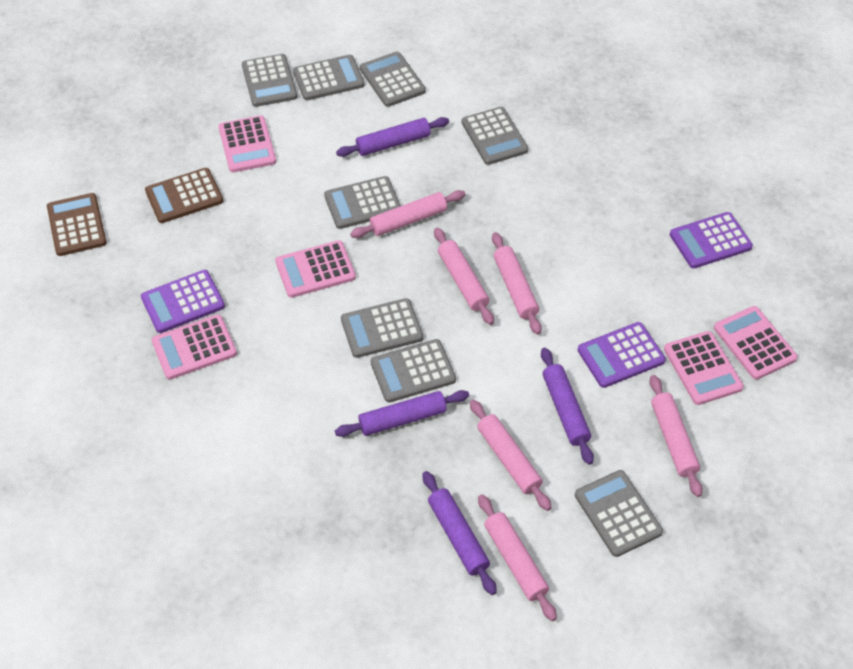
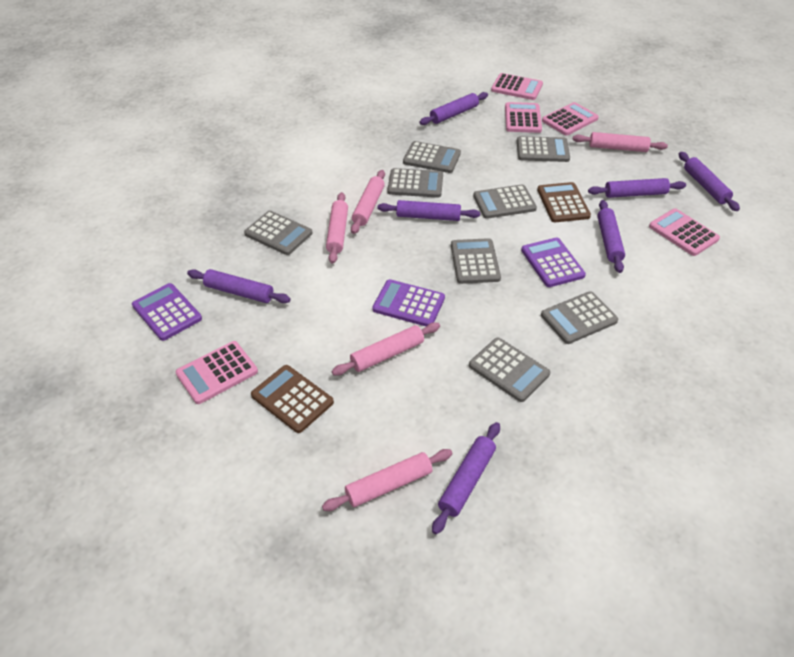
pink rolling pin: 6 -> 5
purple rolling pin: 4 -> 7

